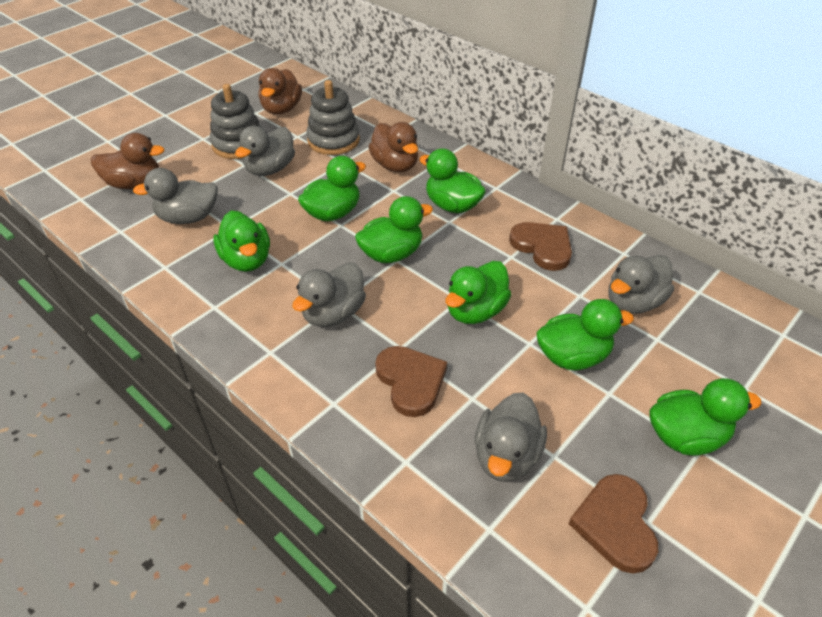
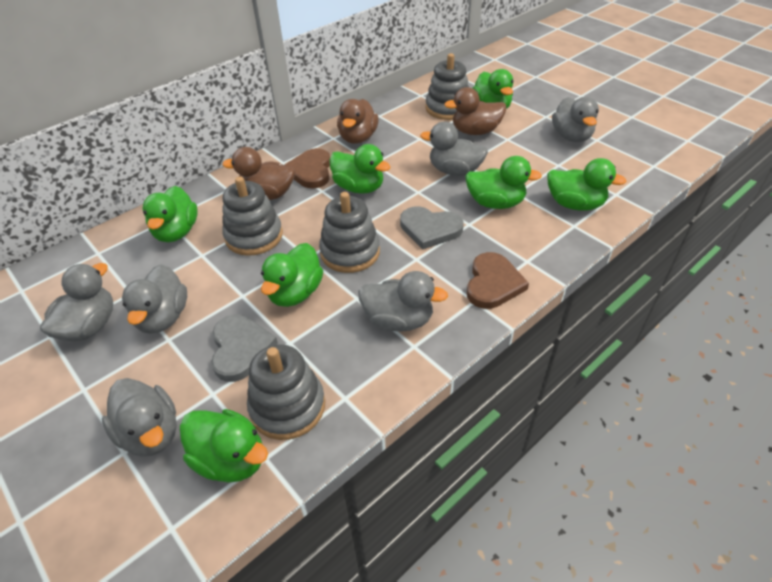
brown heart: 3 -> 2
grey duck: 5 -> 6
grey heart: 0 -> 2
grey stacking toy: 2 -> 4

